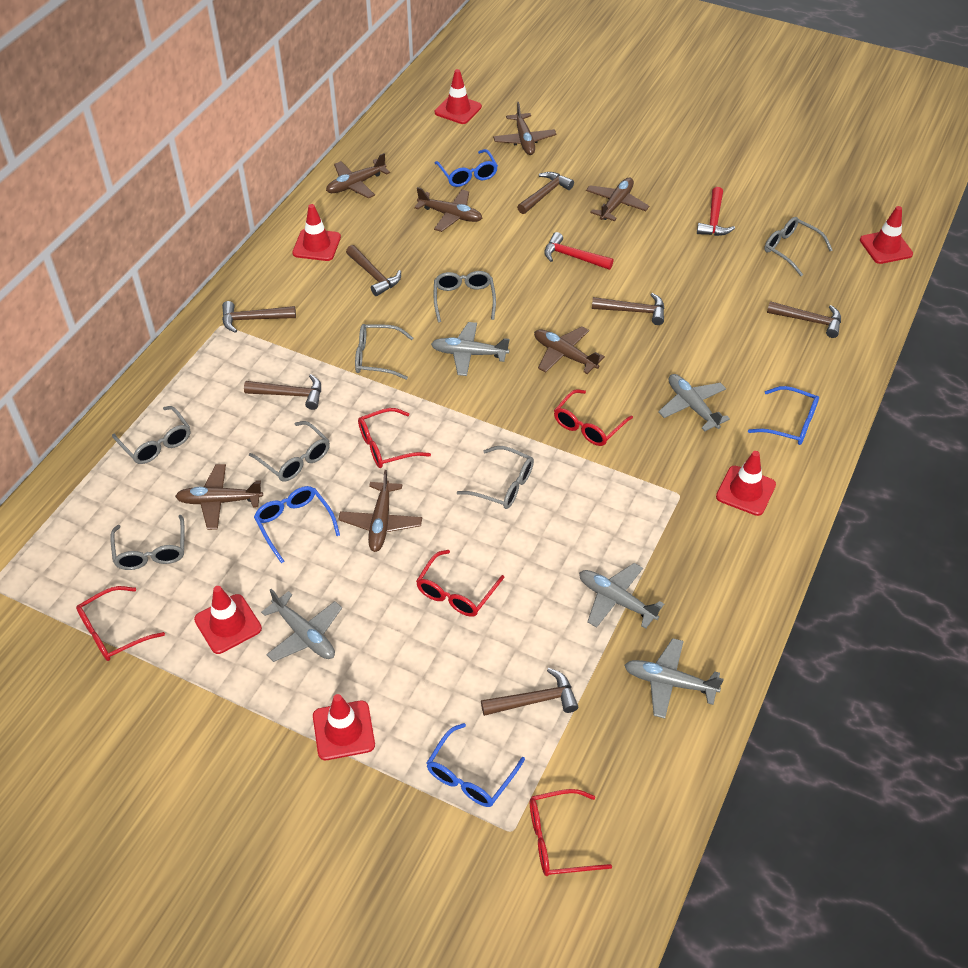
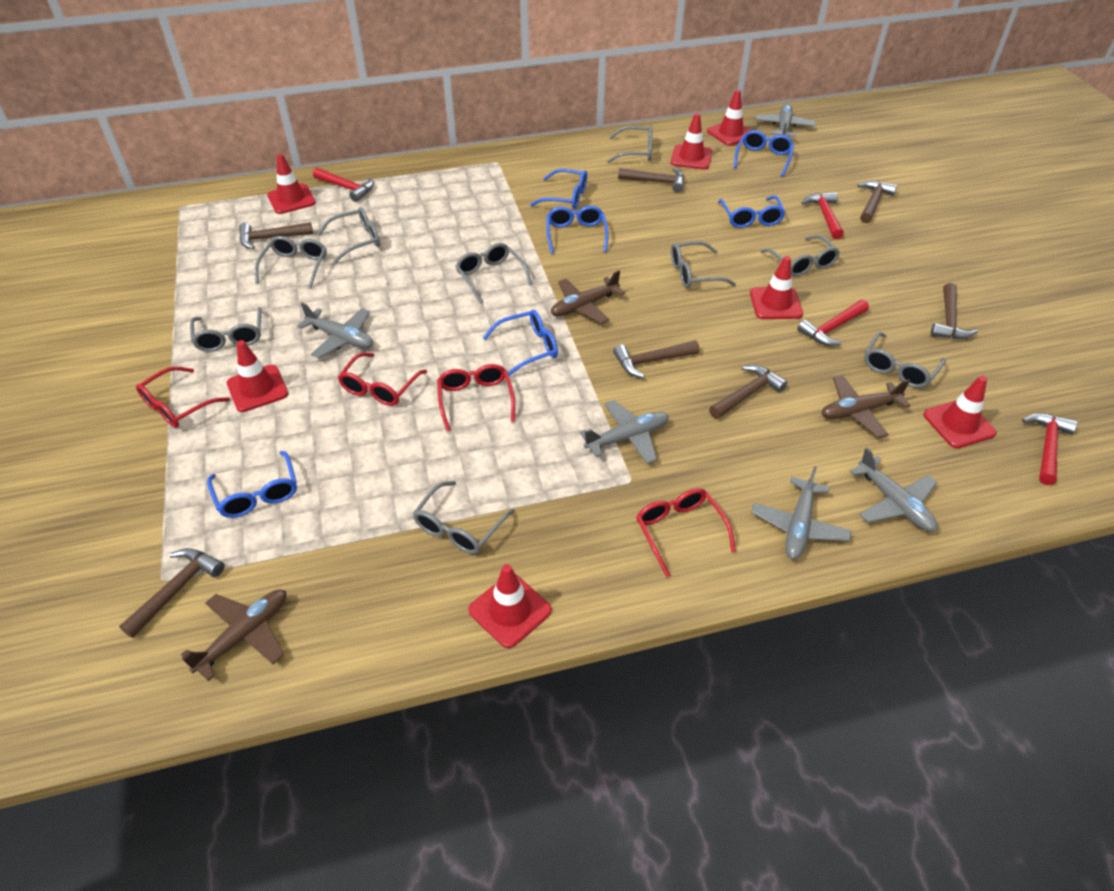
blue glasses: 4 -> 6
brown plane: 7 -> 3
grey glasses: 7 -> 9
red glasses: 5 -> 4
red hammer: 2 -> 4
red traffic cone: 6 -> 7

